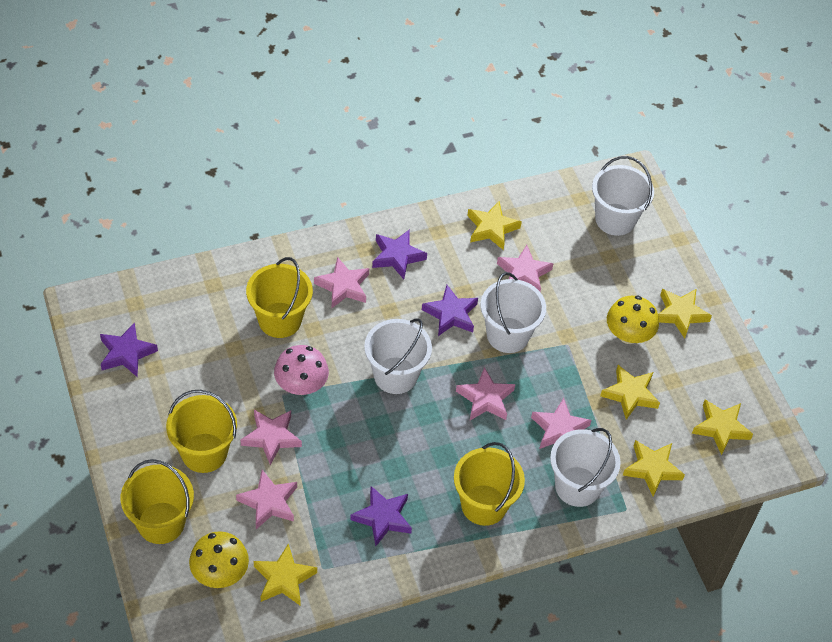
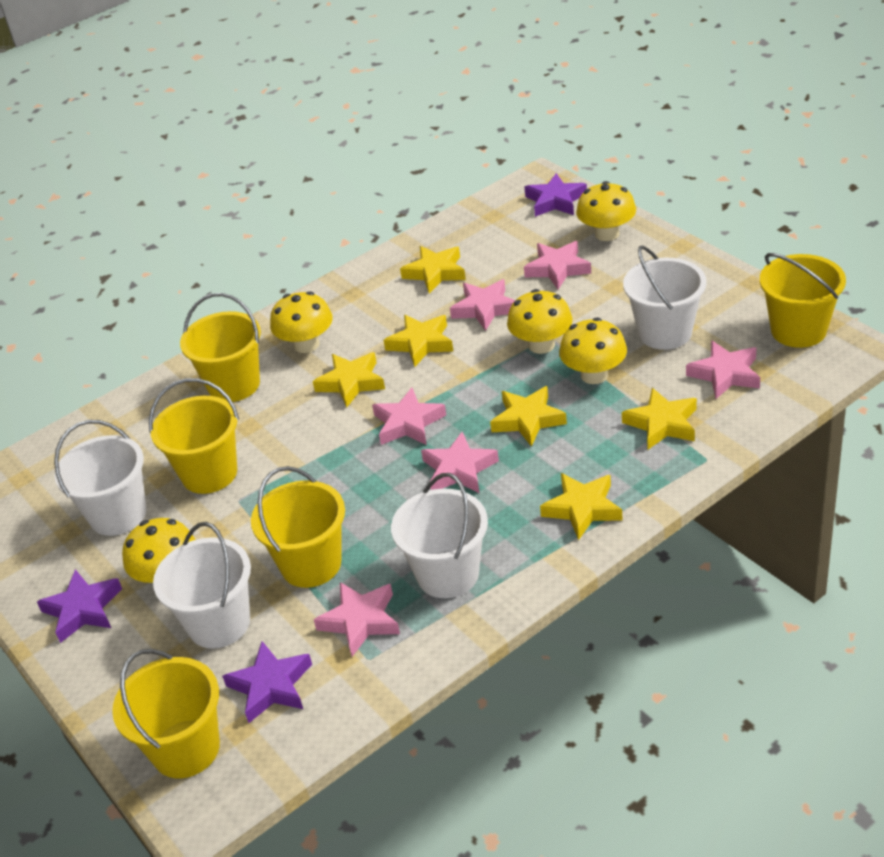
pink mushroom: 1 -> 0
purple star: 4 -> 3
yellow bucket: 4 -> 5
yellow mushroom: 2 -> 5

